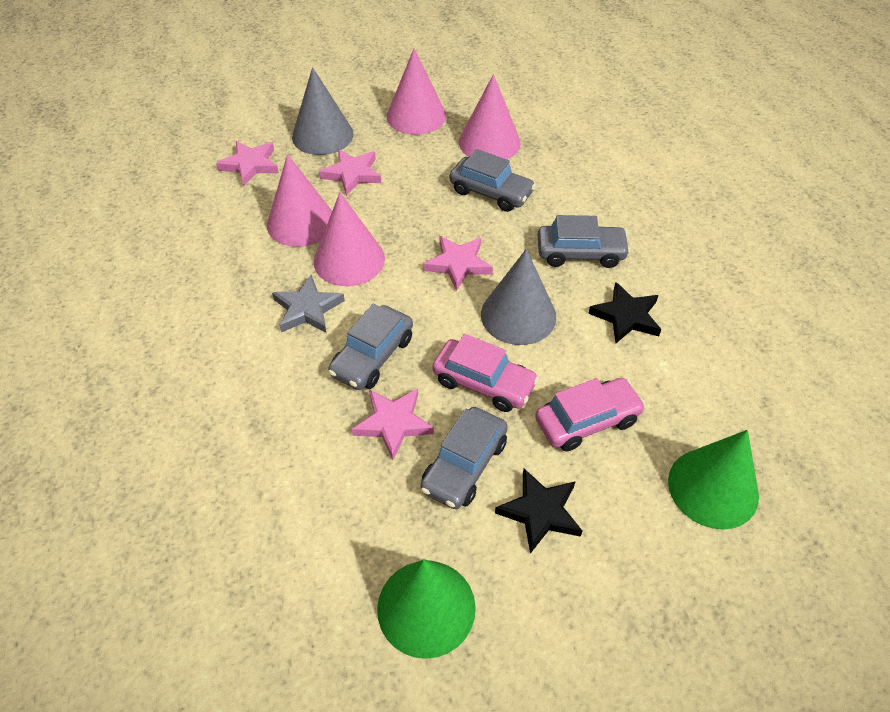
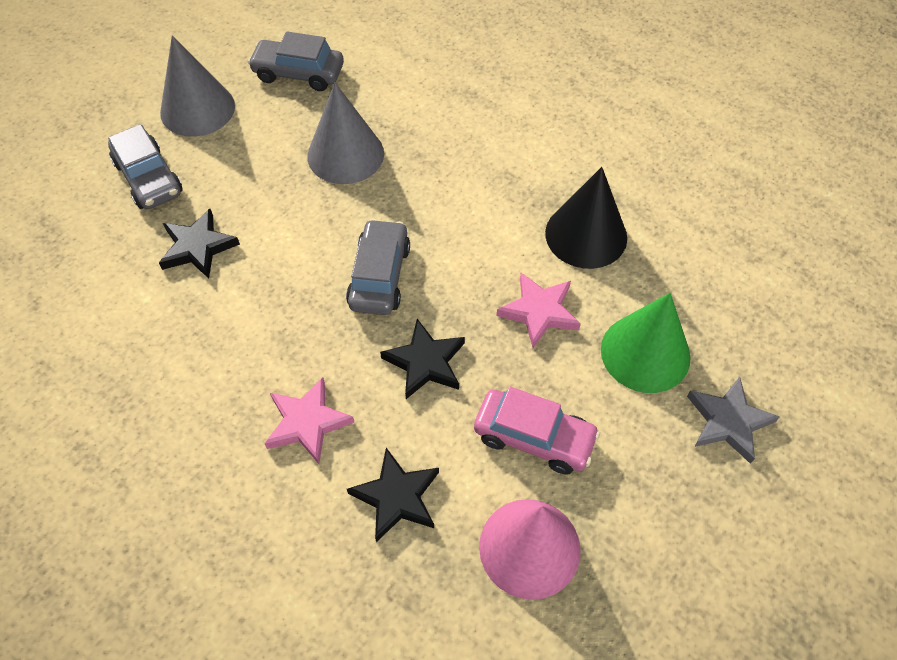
black cone: 0 -> 1
black star: 2 -> 3
green cone: 2 -> 1
grey car: 4 -> 3
pink car: 2 -> 1
pink cone: 4 -> 1
pink star: 4 -> 2

